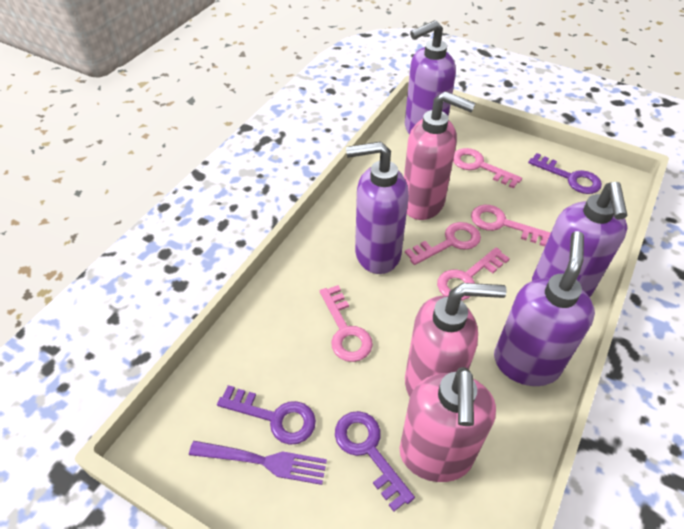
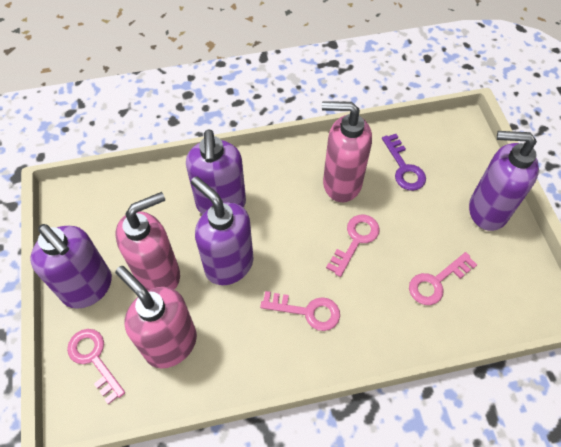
pink key: 5 -> 4
purple fork: 1 -> 0
purple key: 3 -> 1

